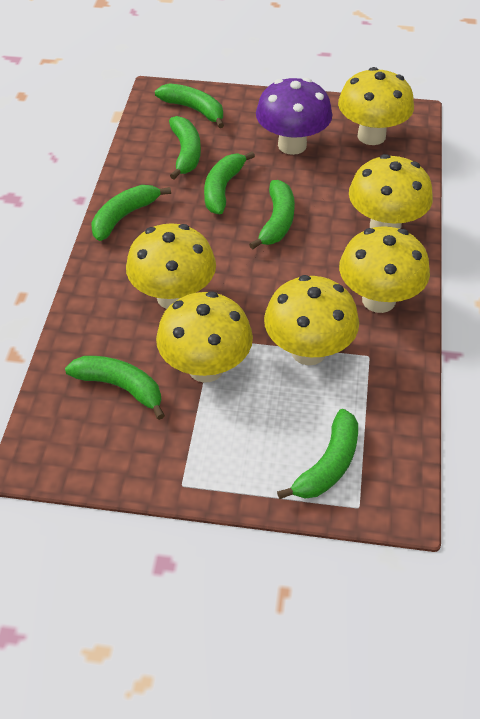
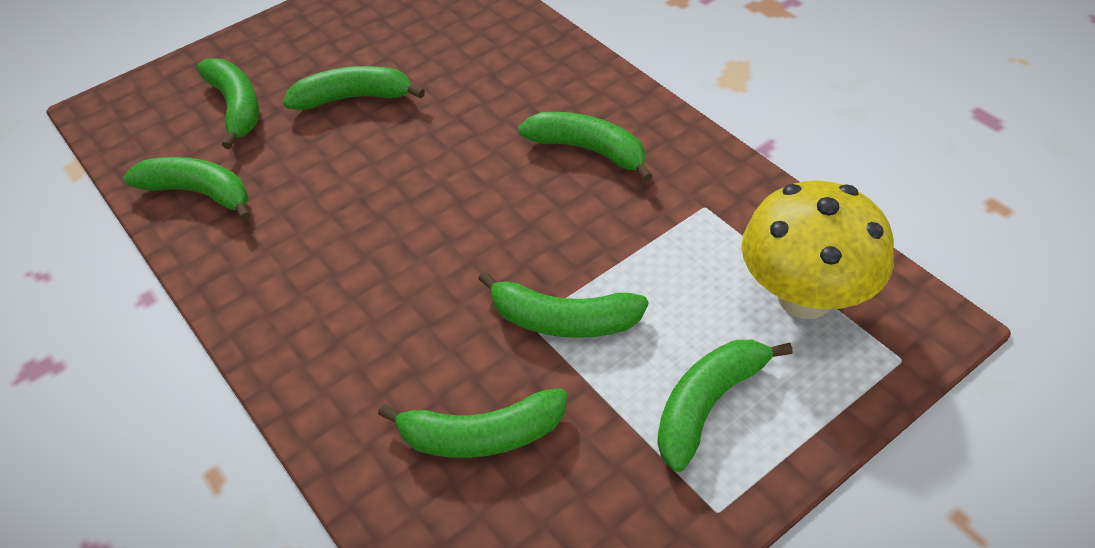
purple mushroom: 1 -> 0
yellow mushroom: 6 -> 1

